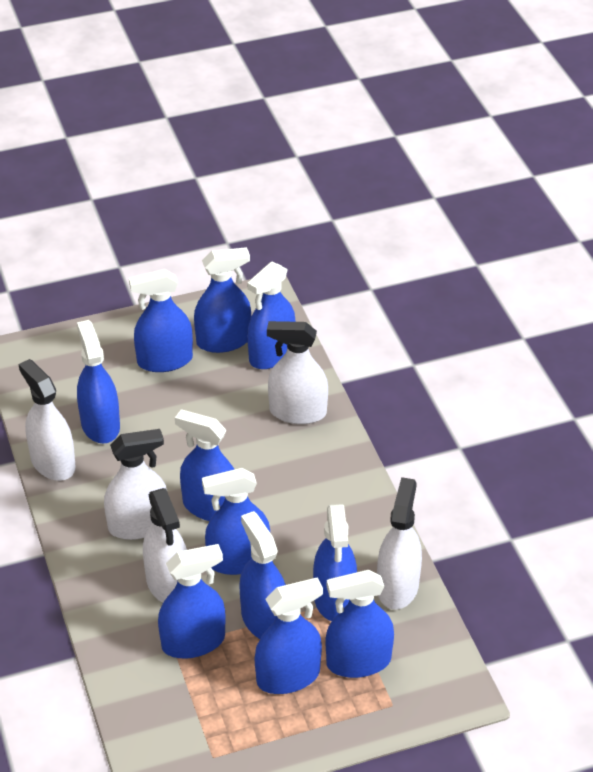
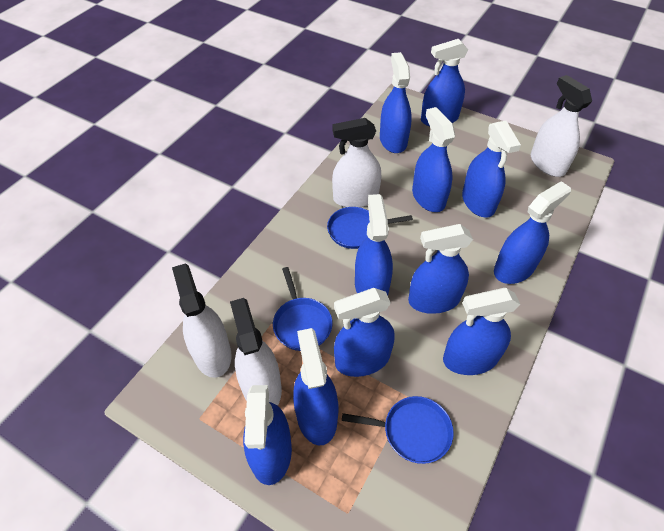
blue pan: 0 -> 3
white spray bottle: 5 -> 4

